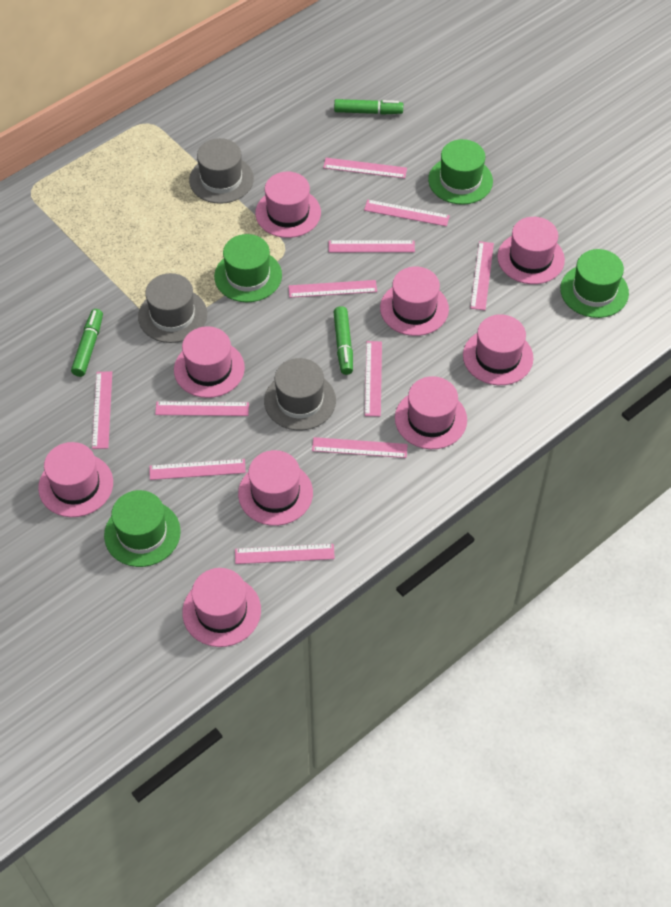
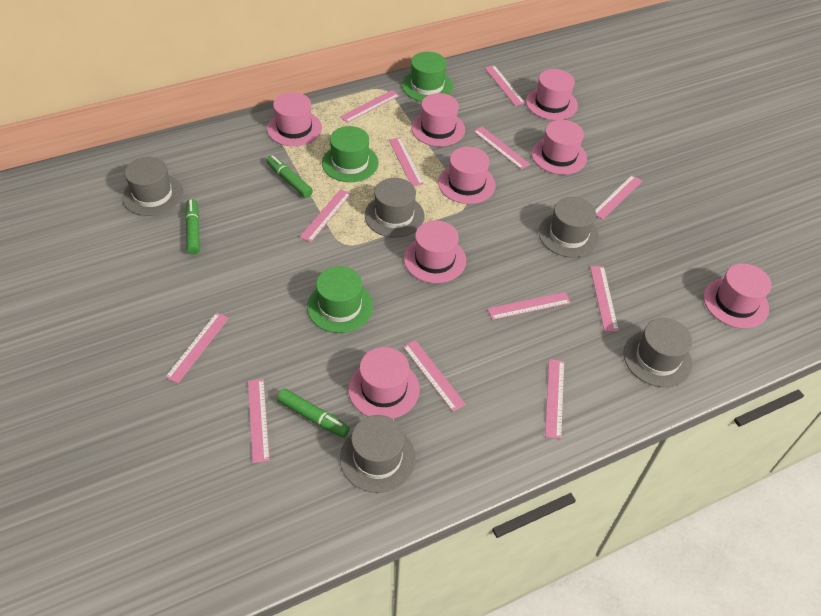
green hat: 4 -> 3
grey hat: 3 -> 5
pink hat: 9 -> 8
pink ruler: 11 -> 12

